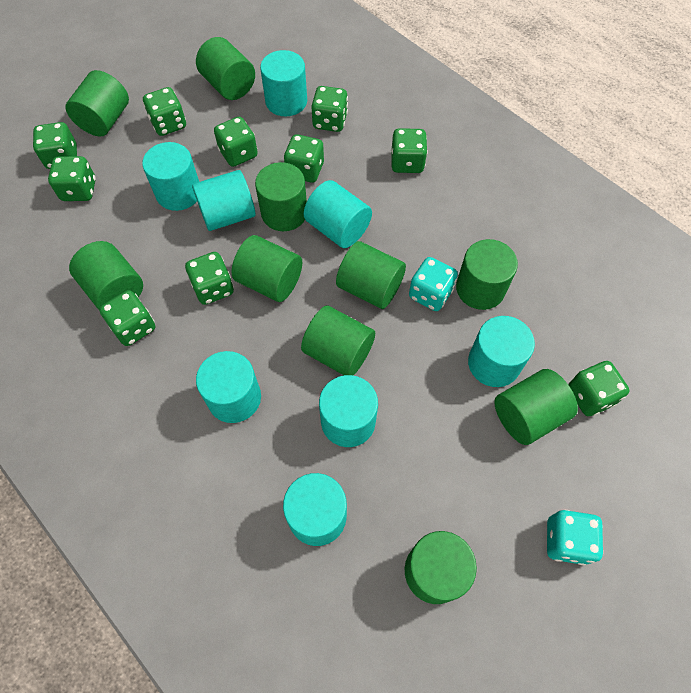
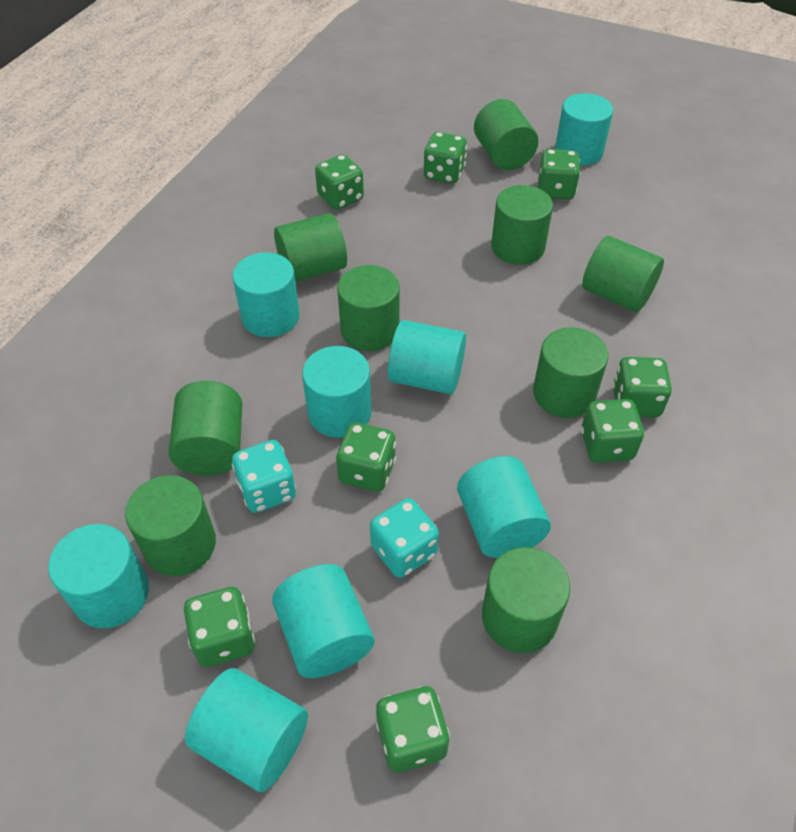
green cylinder: 10 -> 9
green dice: 10 -> 8

